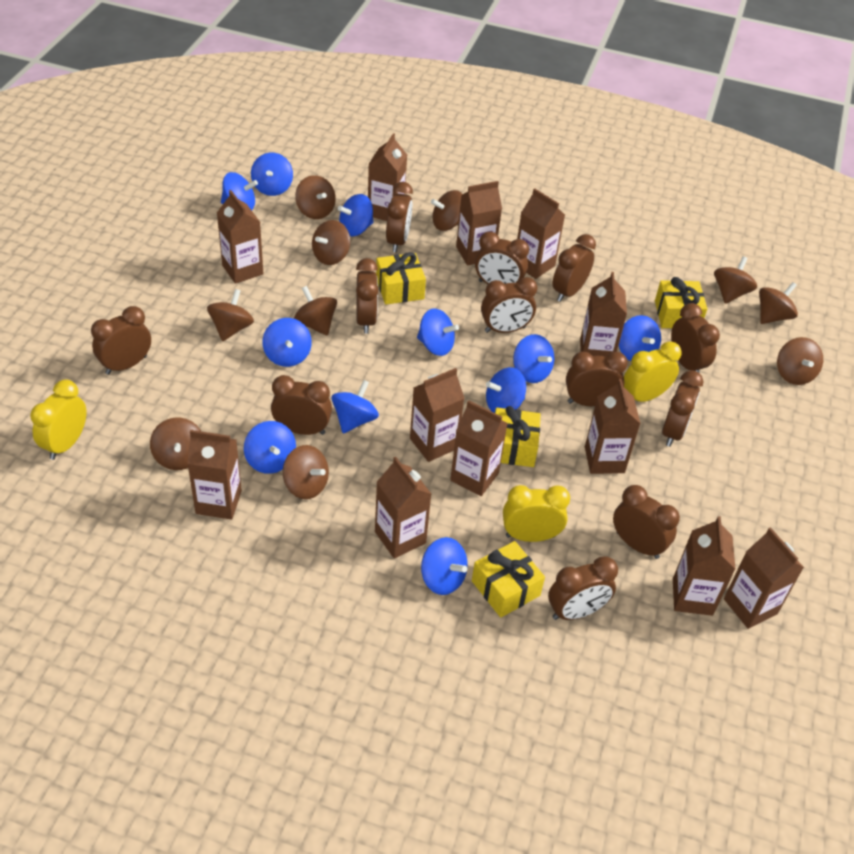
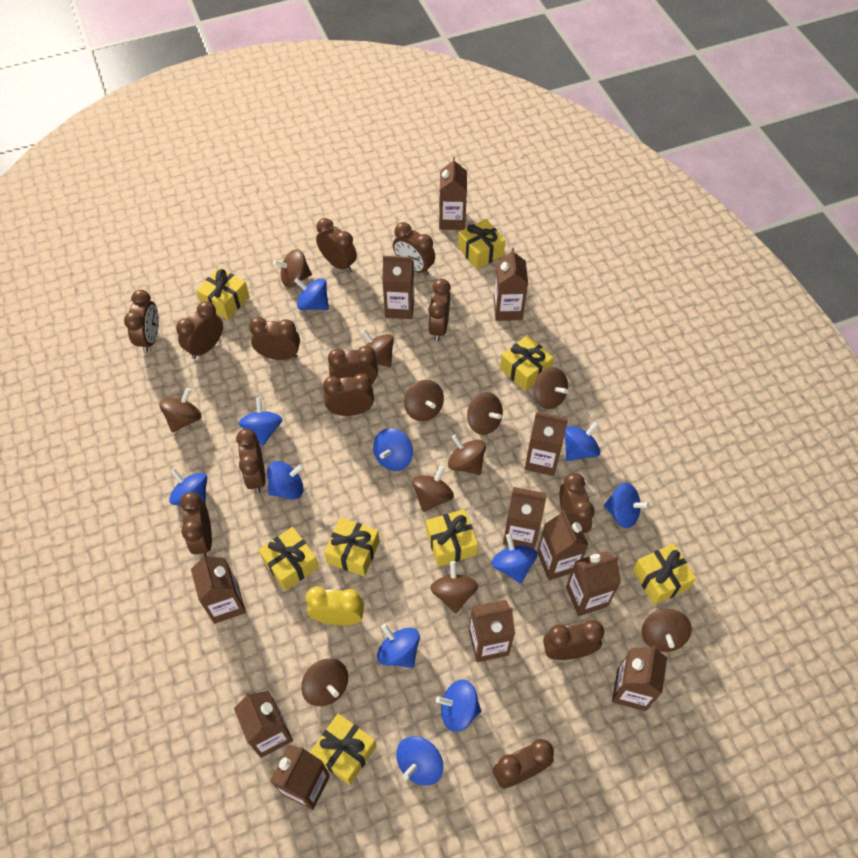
brown clock: 12 -> 13
brown spinning top: 10 -> 11
yellow clock: 3 -> 1
yellow gift: 4 -> 8

